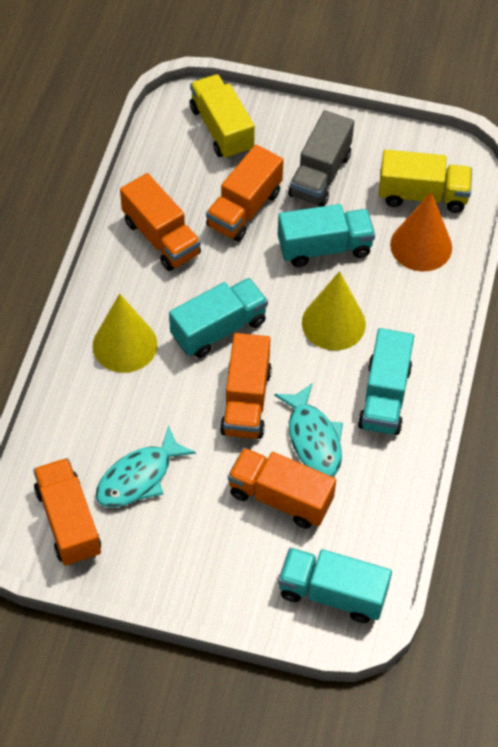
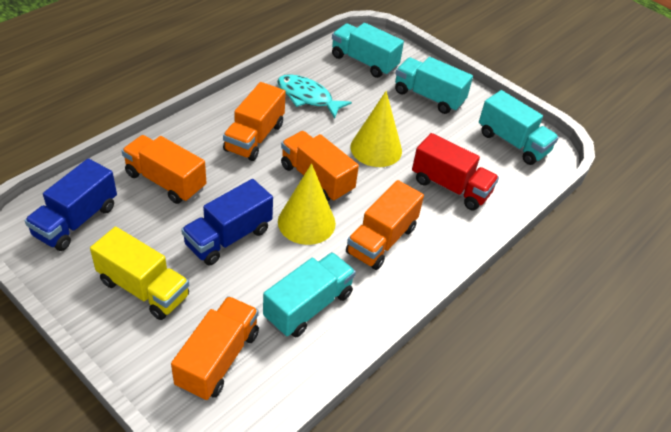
blue truck: 0 -> 2
grey truck: 1 -> 0
orange cone: 1 -> 0
red truck: 0 -> 1
turquoise fish: 2 -> 1
yellow truck: 2 -> 1

